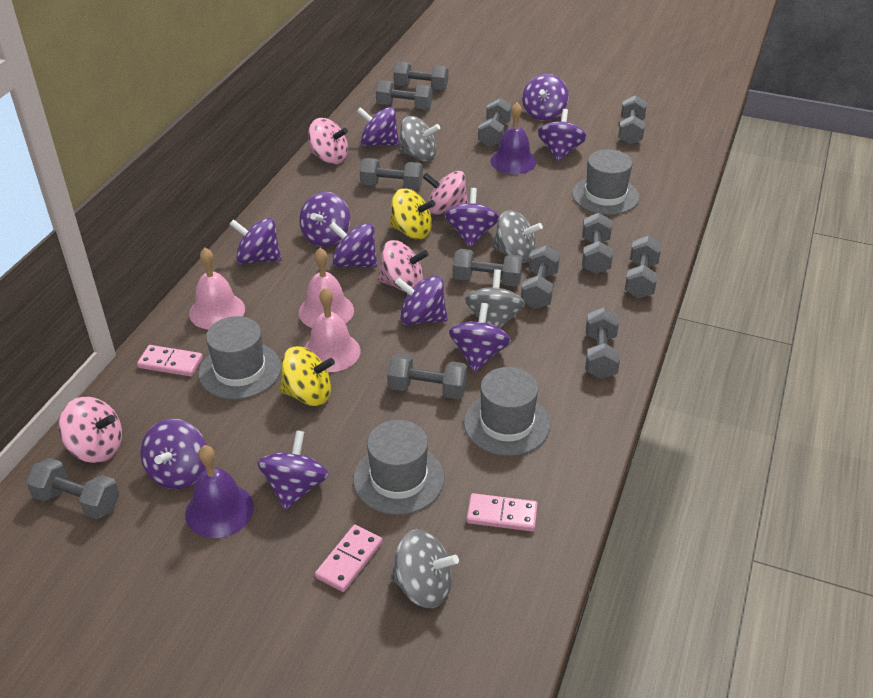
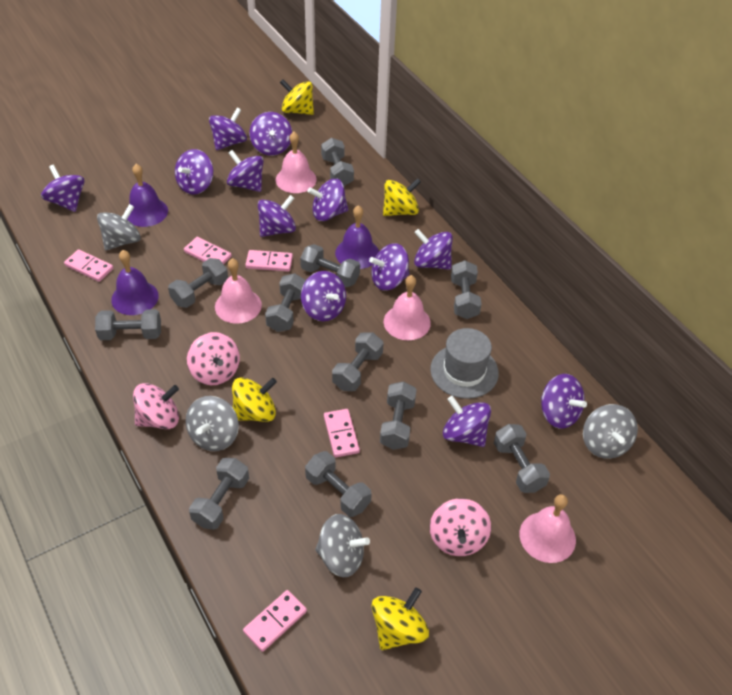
grey dumbbell: 12 -> 11
grey hat: 4 -> 1
pink bell: 3 -> 4
pink domino: 3 -> 5
pink spinning top: 4 -> 3
purple bell: 2 -> 3
purple spinning top: 11 -> 12
yellow spinning top: 2 -> 4

